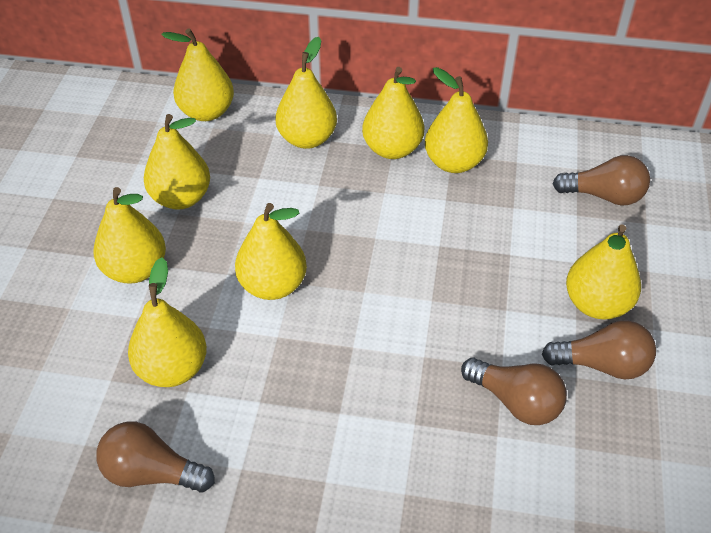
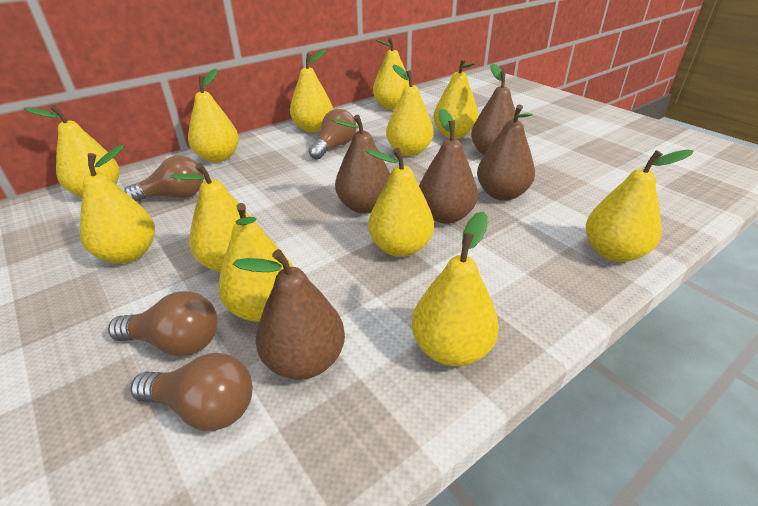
brown pear: 0 -> 5
yellow pear: 9 -> 12

